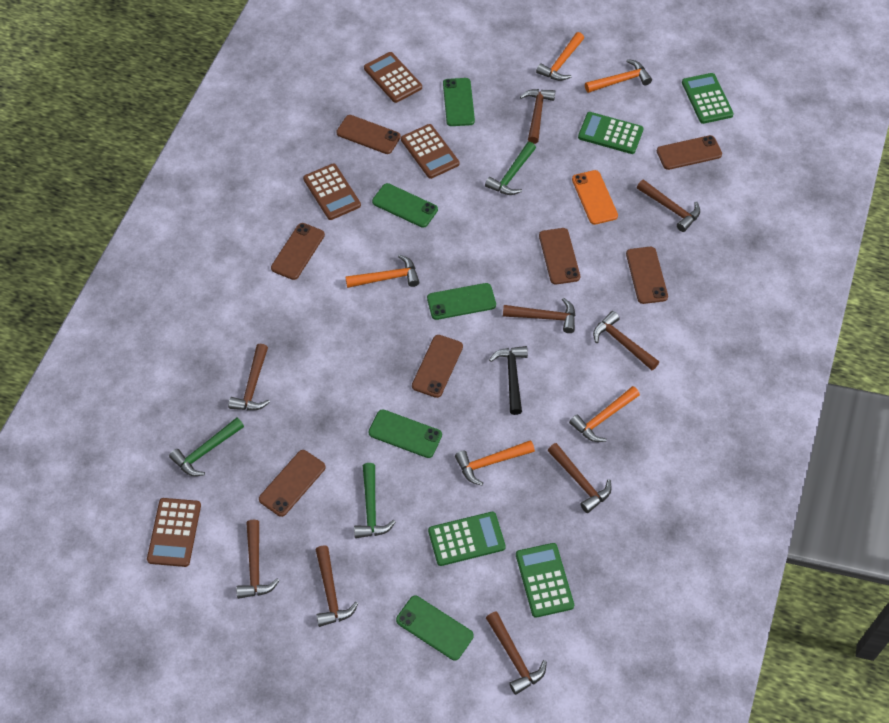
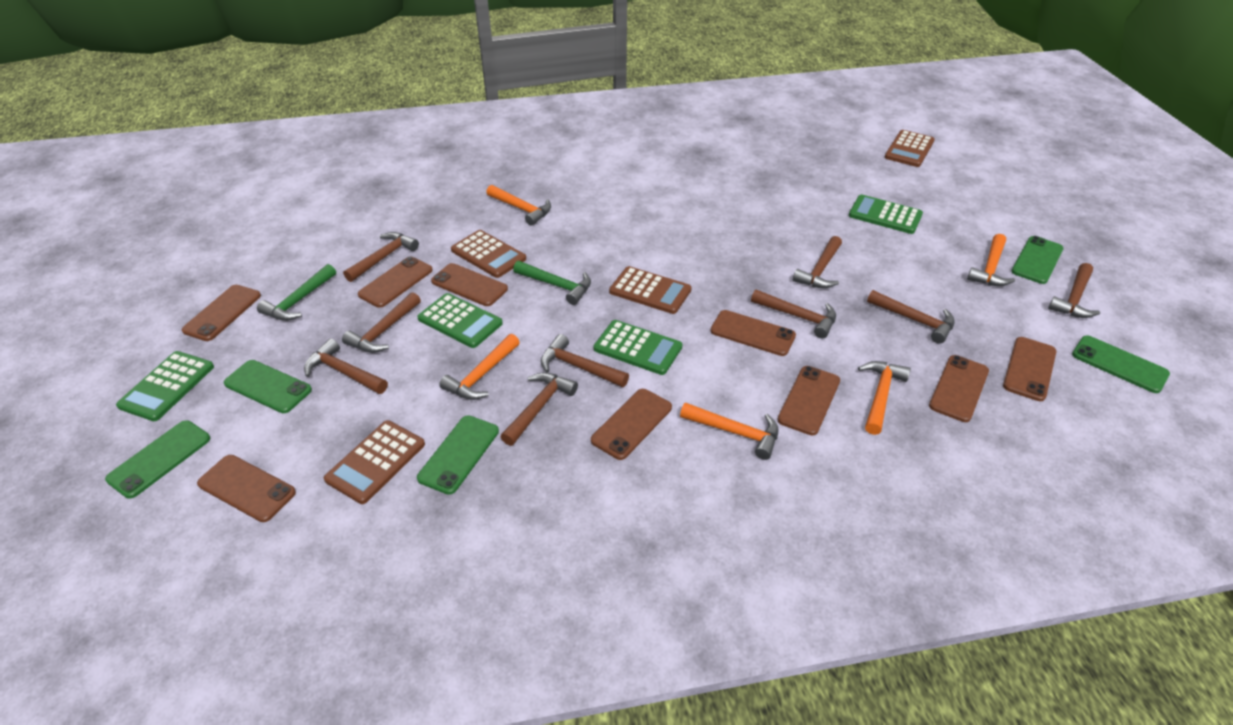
black hammer: 1 -> 0
brown phone: 7 -> 9
green hammer: 3 -> 2
orange phone: 1 -> 0

